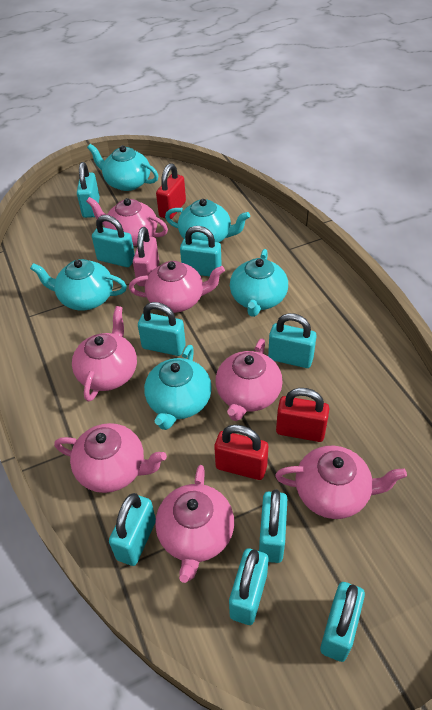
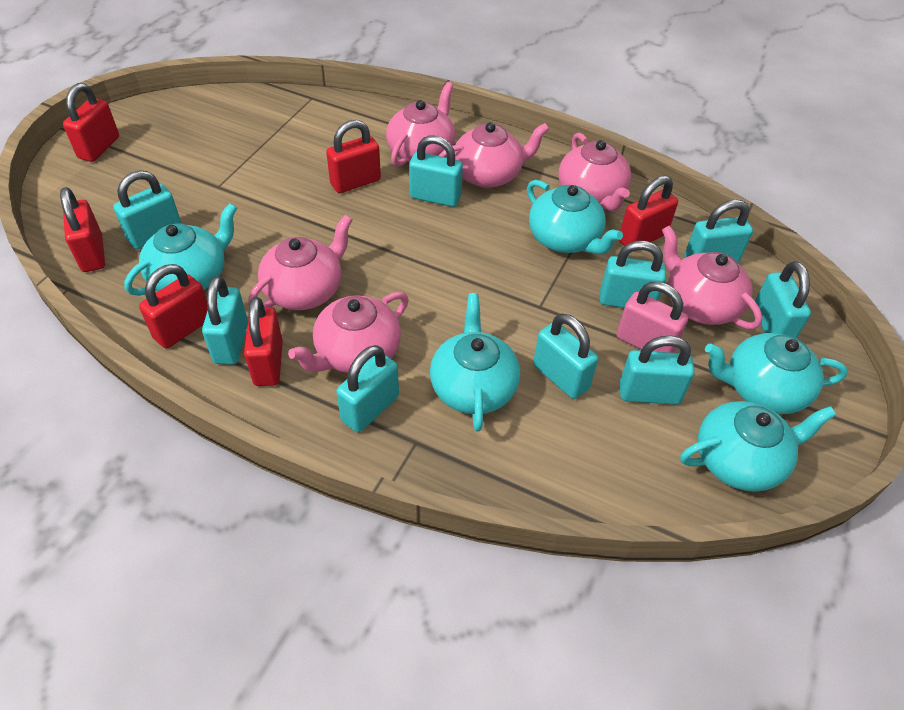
pink teapot: 7 -> 6
red padlock: 3 -> 6

